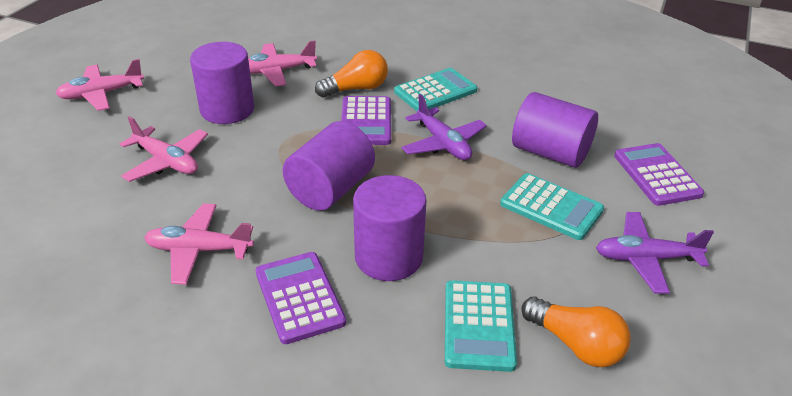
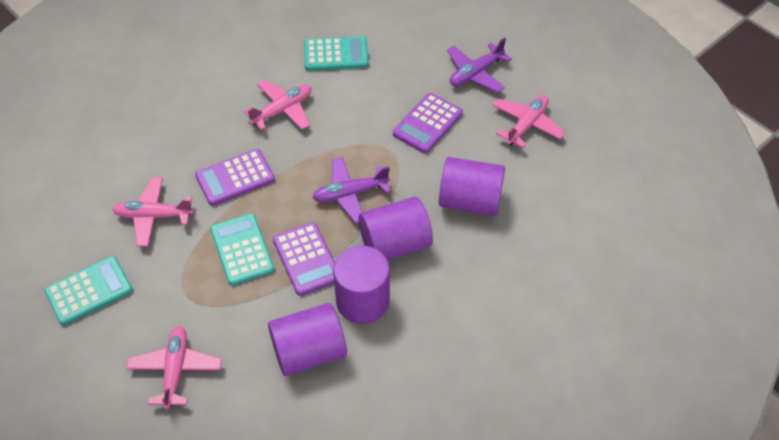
orange light bulb: 2 -> 0

